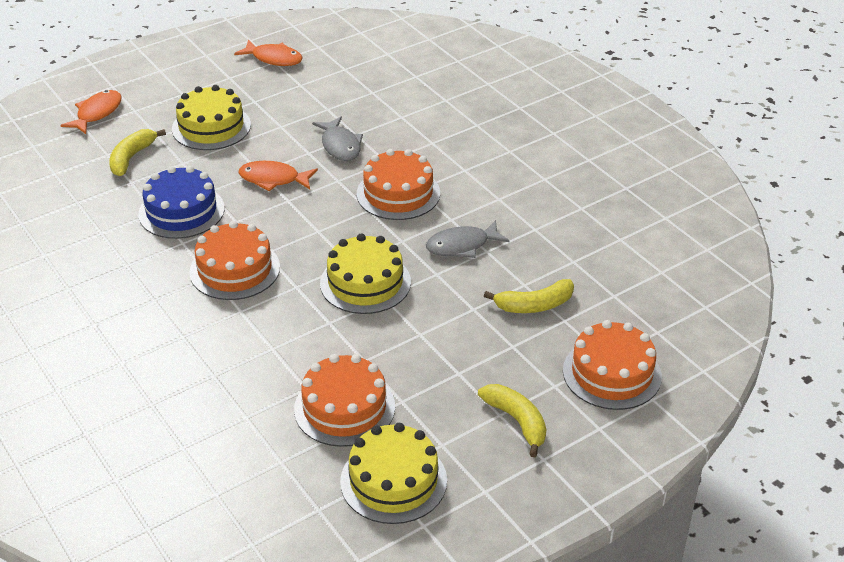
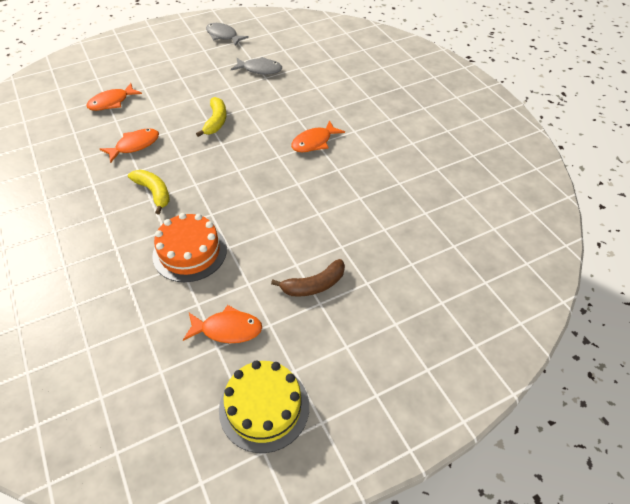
blue cake: 1 -> 0
brown banana: 0 -> 1
orange cake: 4 -> 1
orange fish: 3 -> 4
yellow banana: 3 -> 2
yellow cake: 3 -> 1

